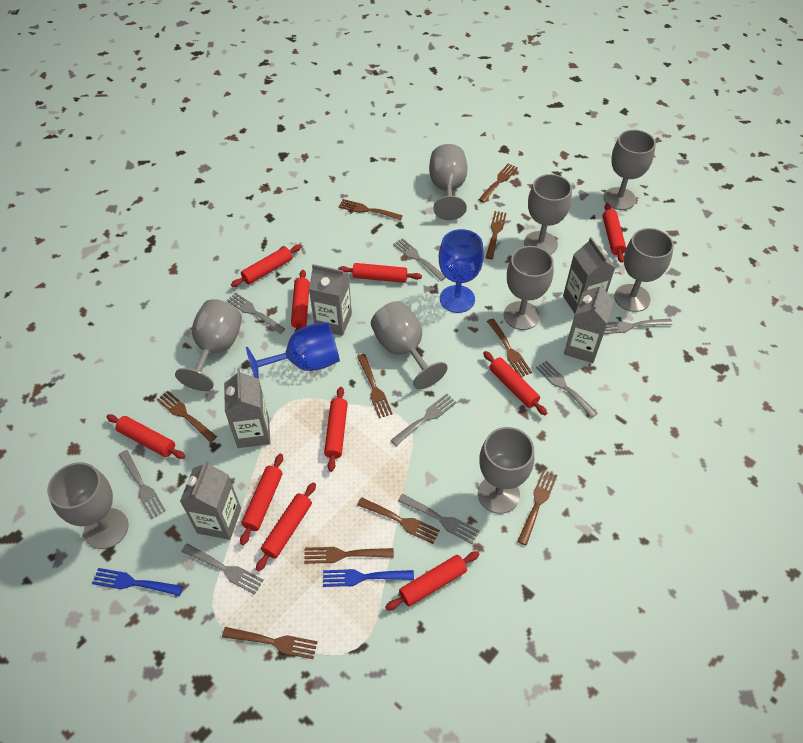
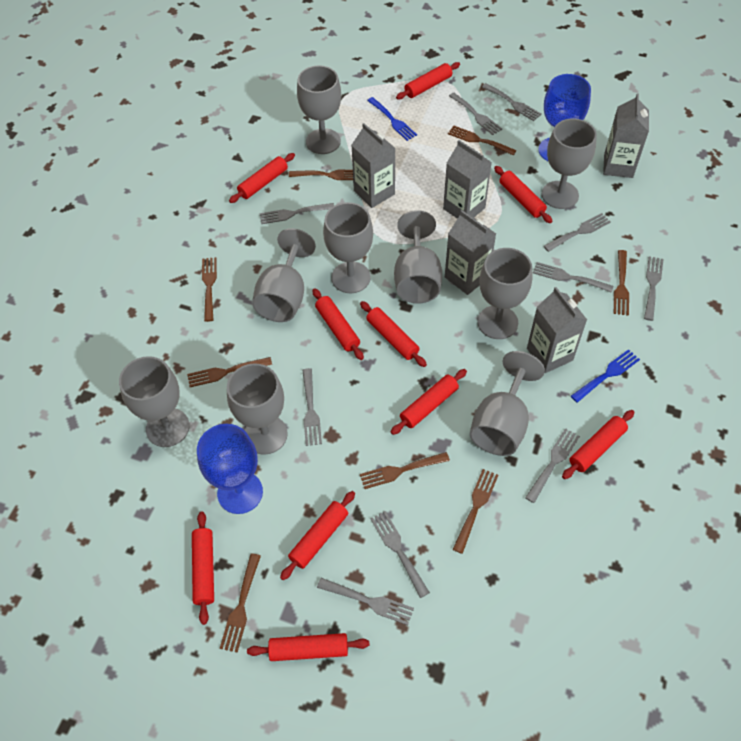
brown fork: 10 -> 8
grey fork: 8 -> 10

